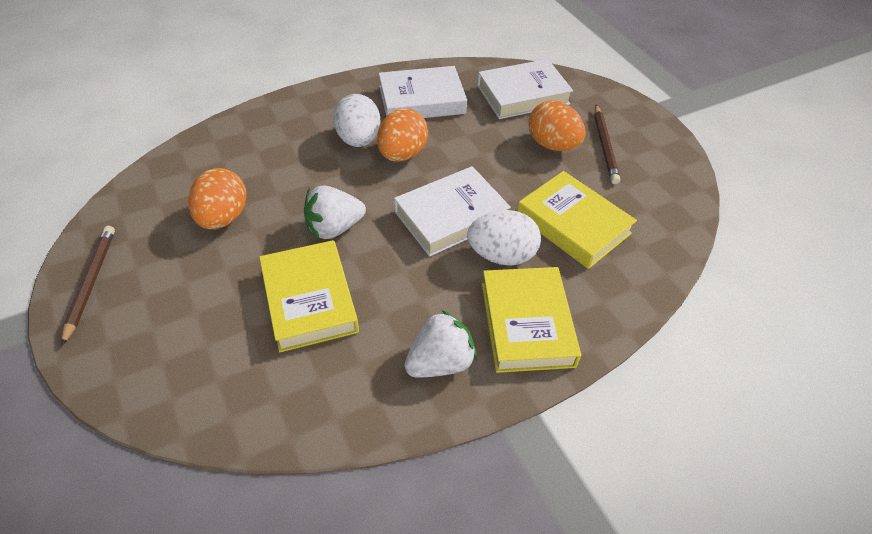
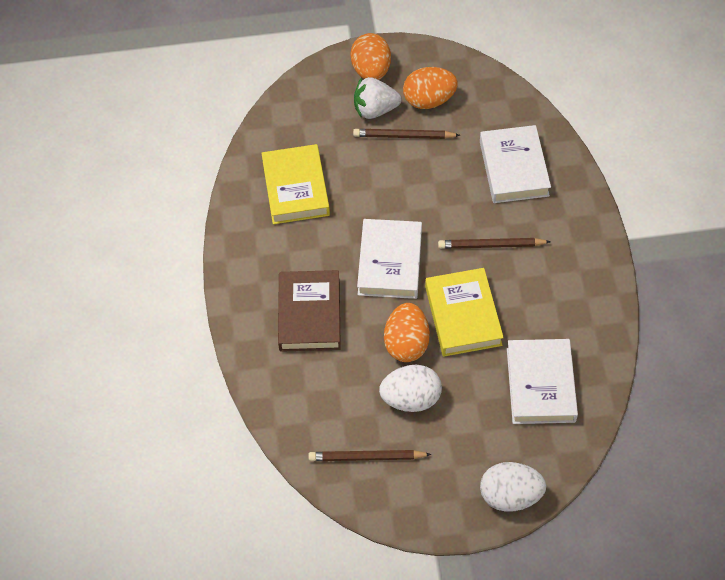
brown book: 0 -> 1
brown pencil: 2 -> 3
white strawberry: 2 -> 1
yellow book: 3 -> 2

